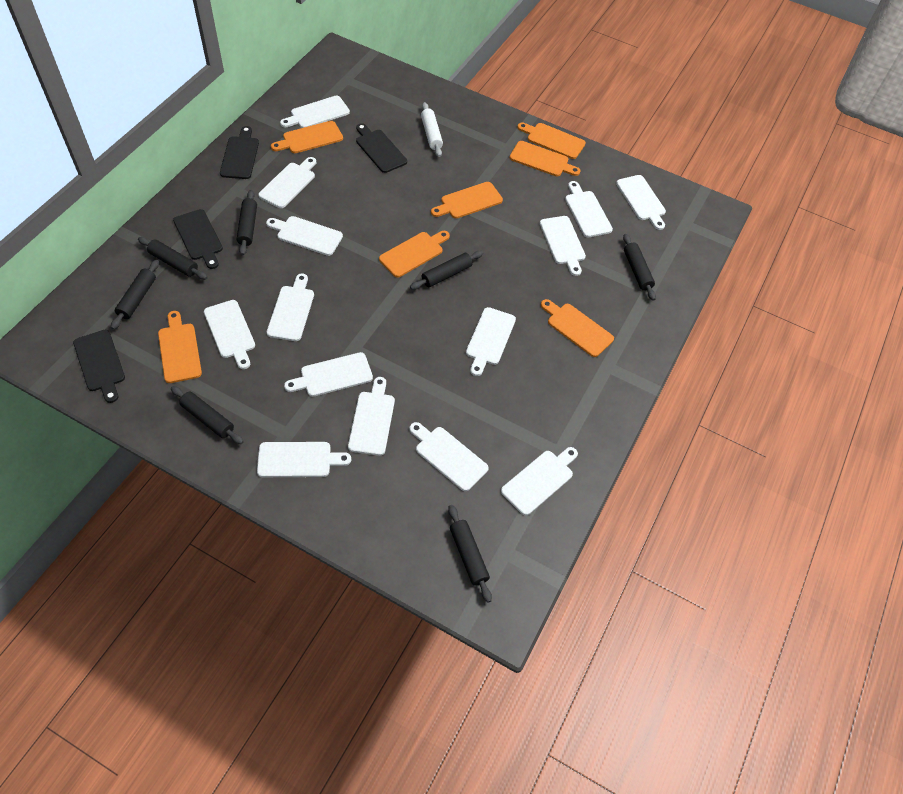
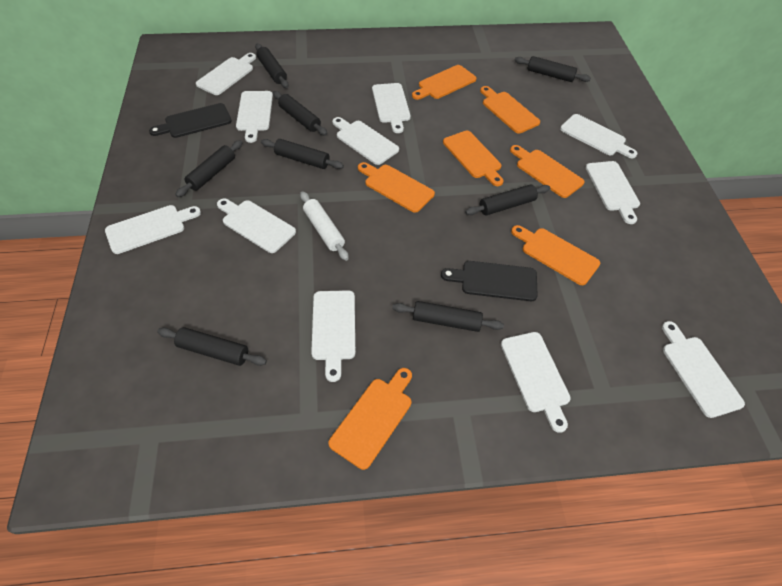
black cutting board: 4 -> 2
black rolling pin: 7 -> 8
white cutting board: 14 -> 11

